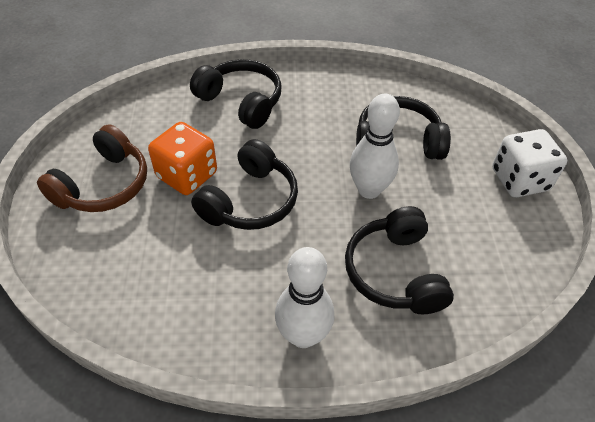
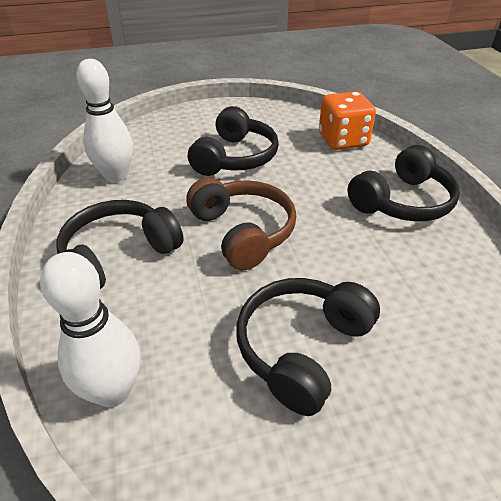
white dice: 1 -> 0

